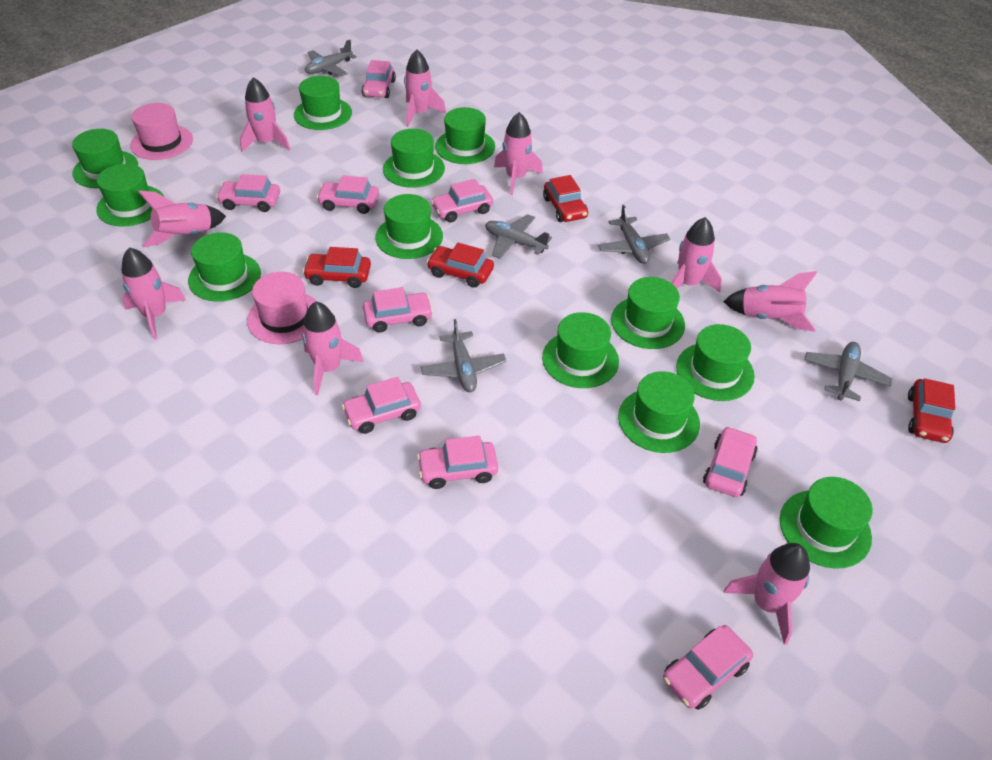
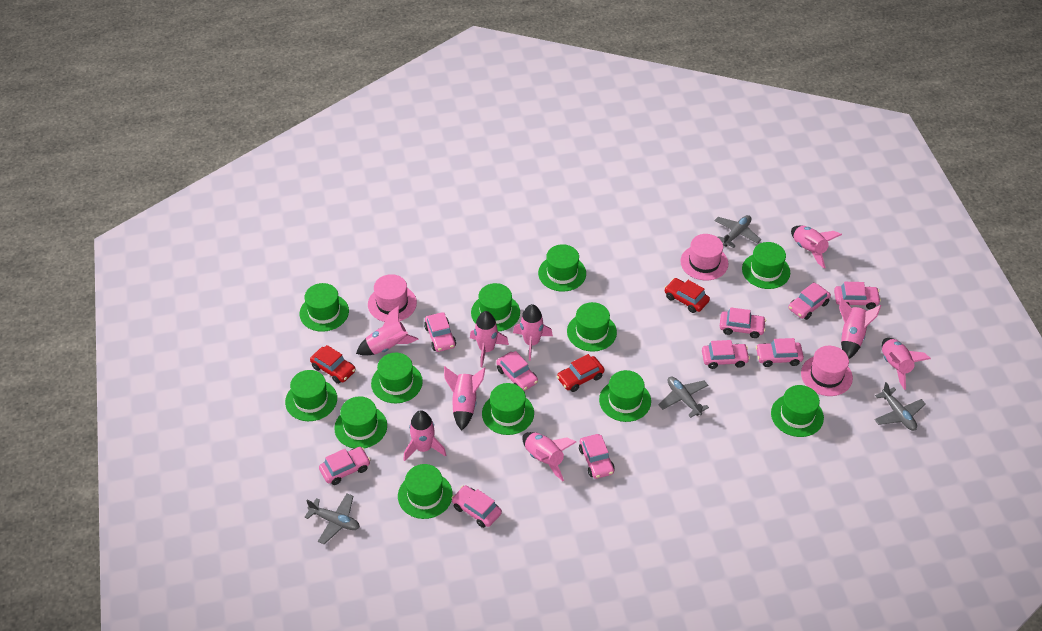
grey plane: 5 -> 4
pink car: 9 -> 10
pink hat: 2 -> 3
red car: 4 -> 3

